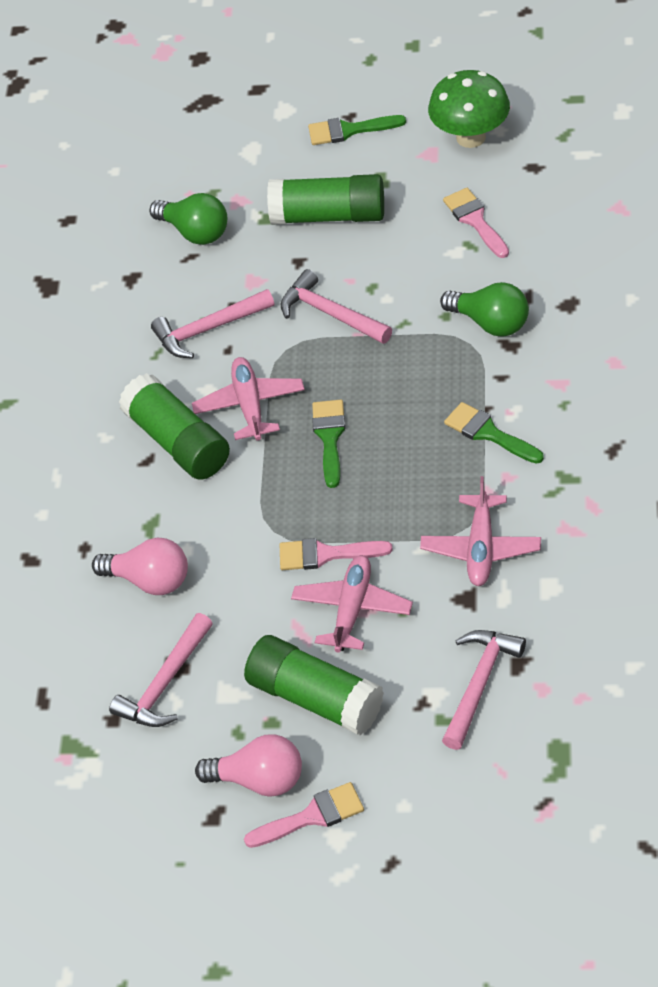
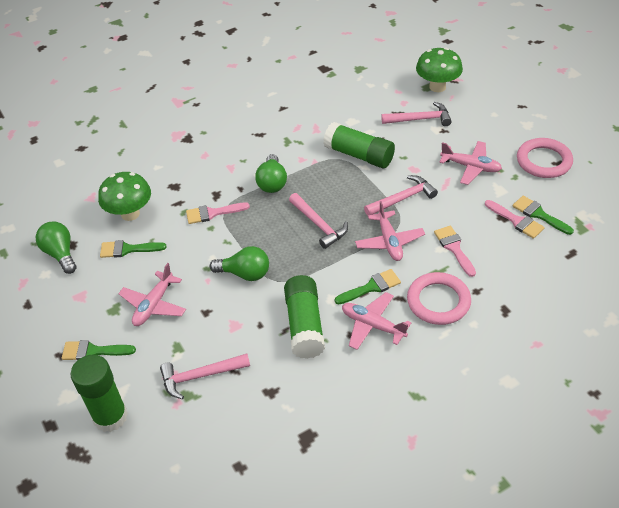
green brush: 3 -> 4
green light bulb: 2 -> 3
green mushroom: 1 -> 2
pink light bulb: 2 -> 0
pink plane: 3 -> 4
pink ring: 0 -> 2

